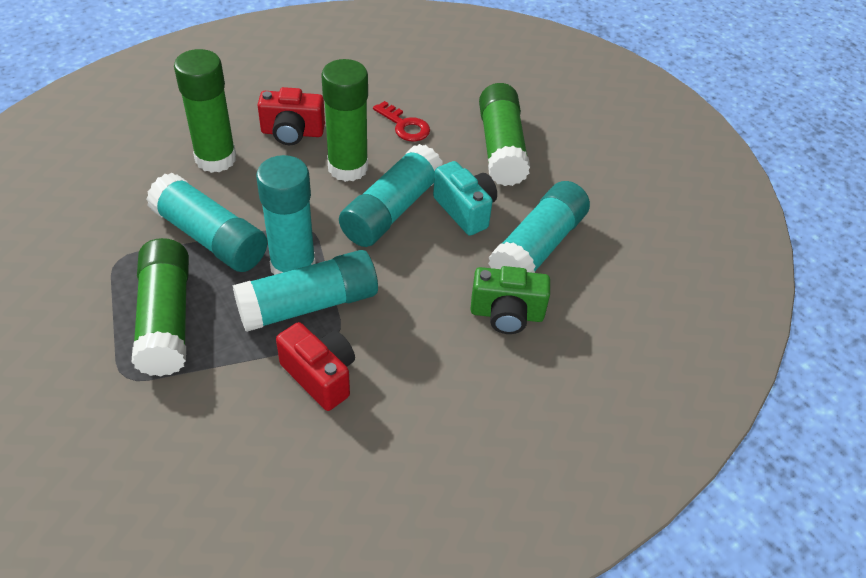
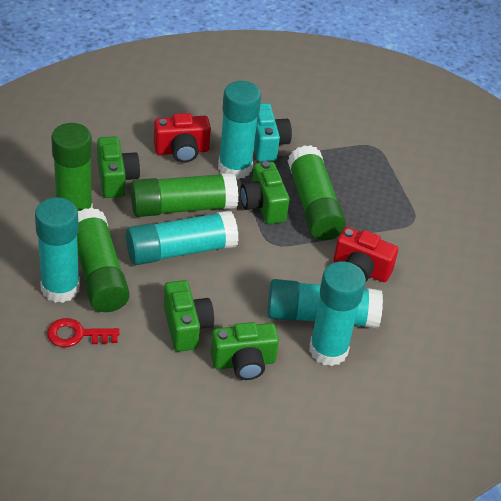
green camera: 1 -> 4

